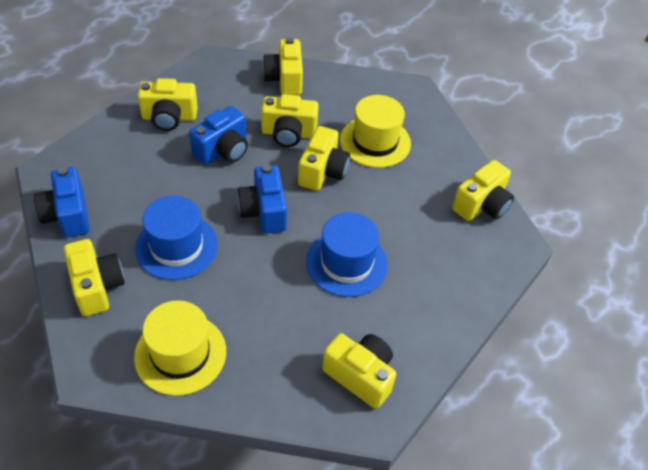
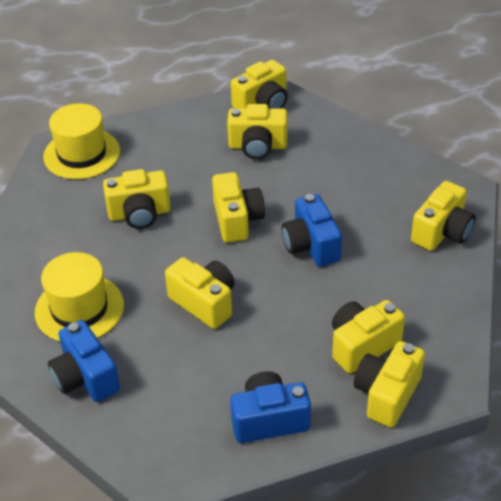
blue hat: 2 -> 0
yellow camera: 7 -> 8

